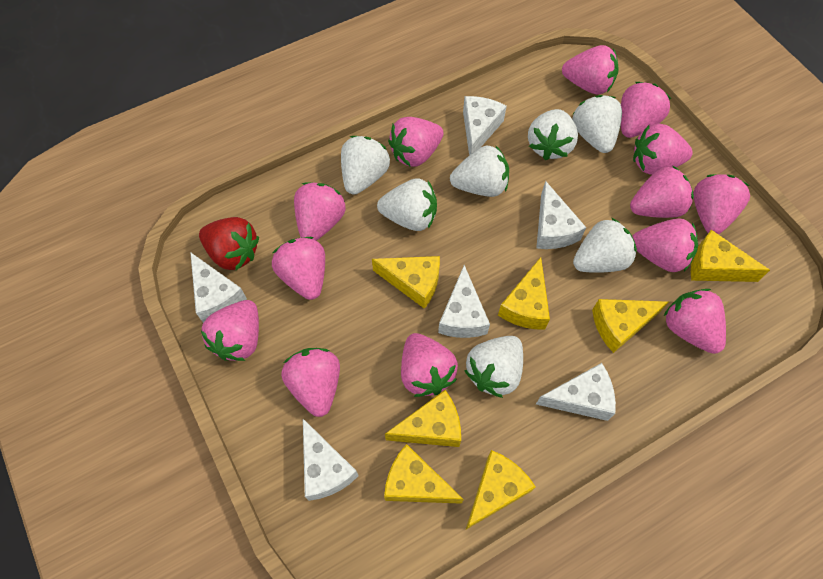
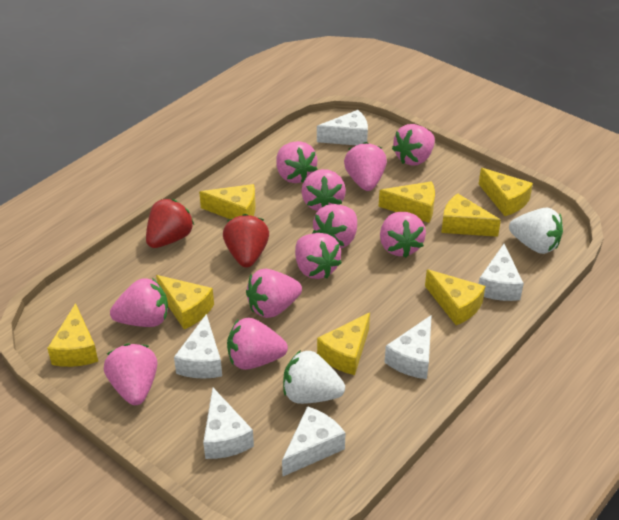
pink strawberry: 13 -> 11
red strawberry: 1 -> 2
white strawberry: 7 -> 2
yellow cheese: 7 -> 8

